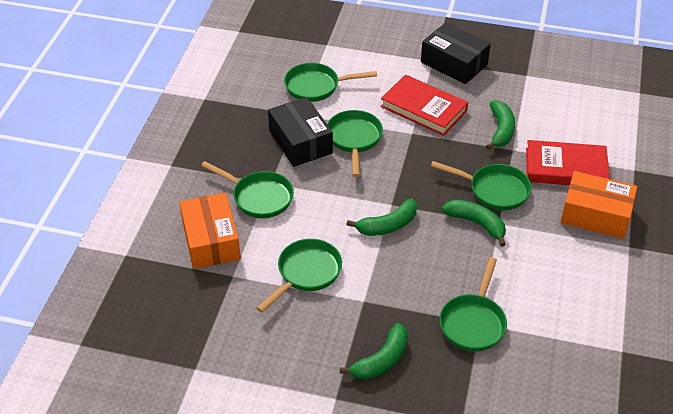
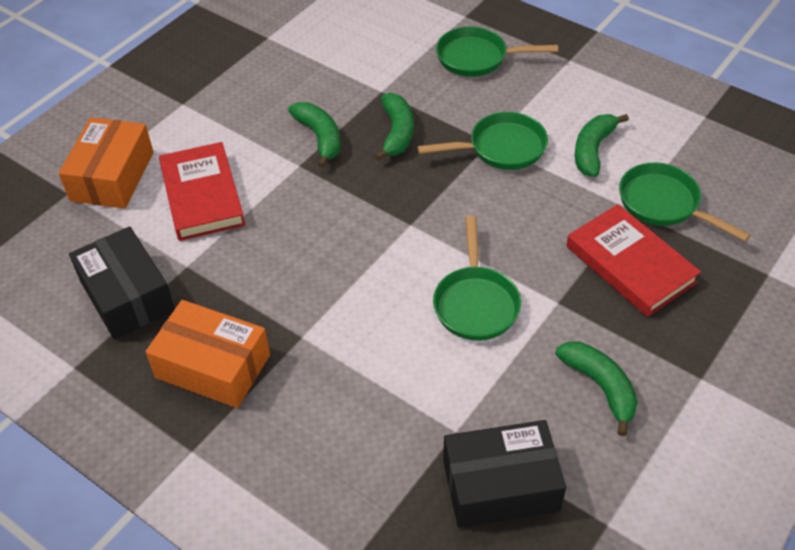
green pan: 6 -> 4

